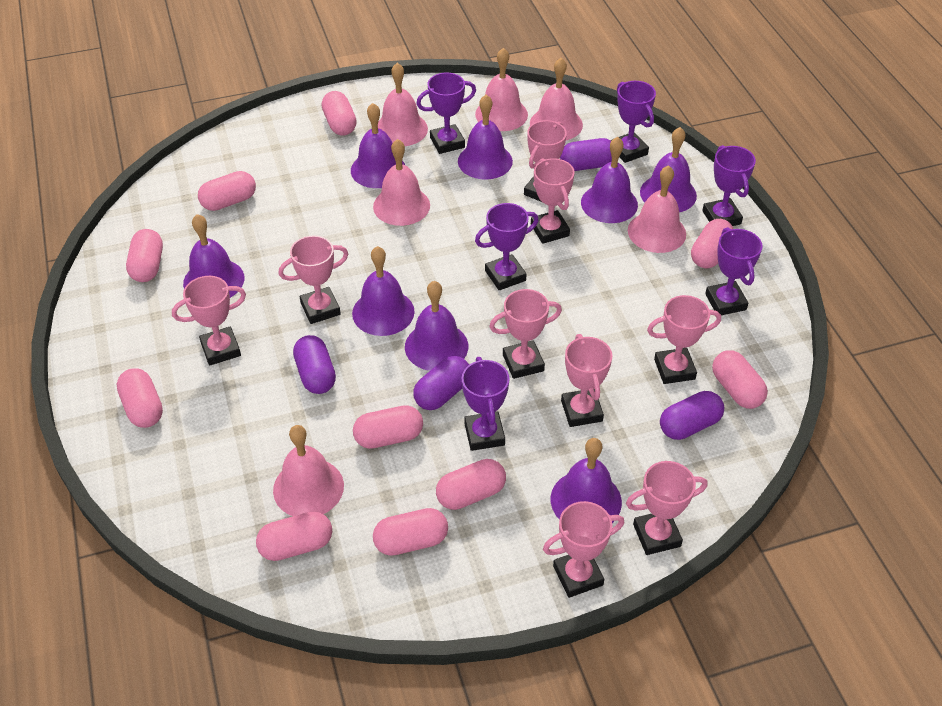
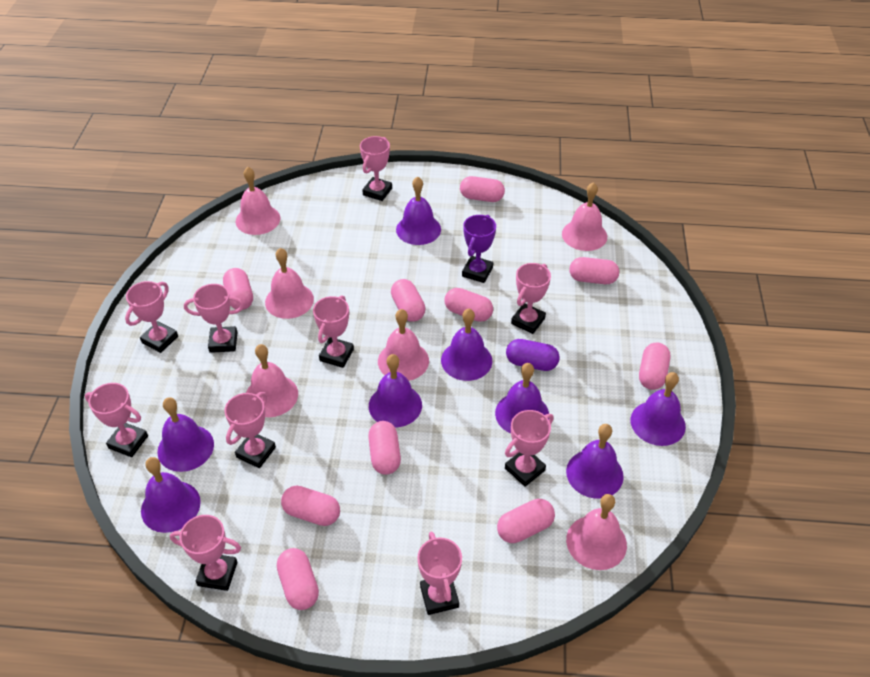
pink trophy: 9 -> 10
purple capsule: 4 -> 1
purple trophy: 6 -> 1

